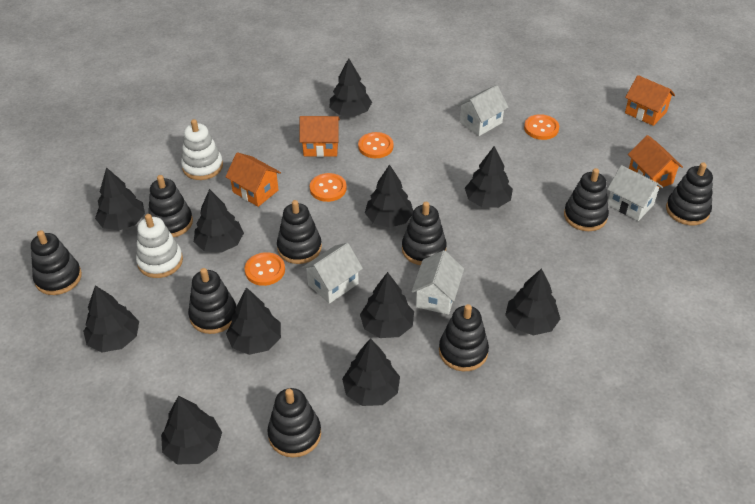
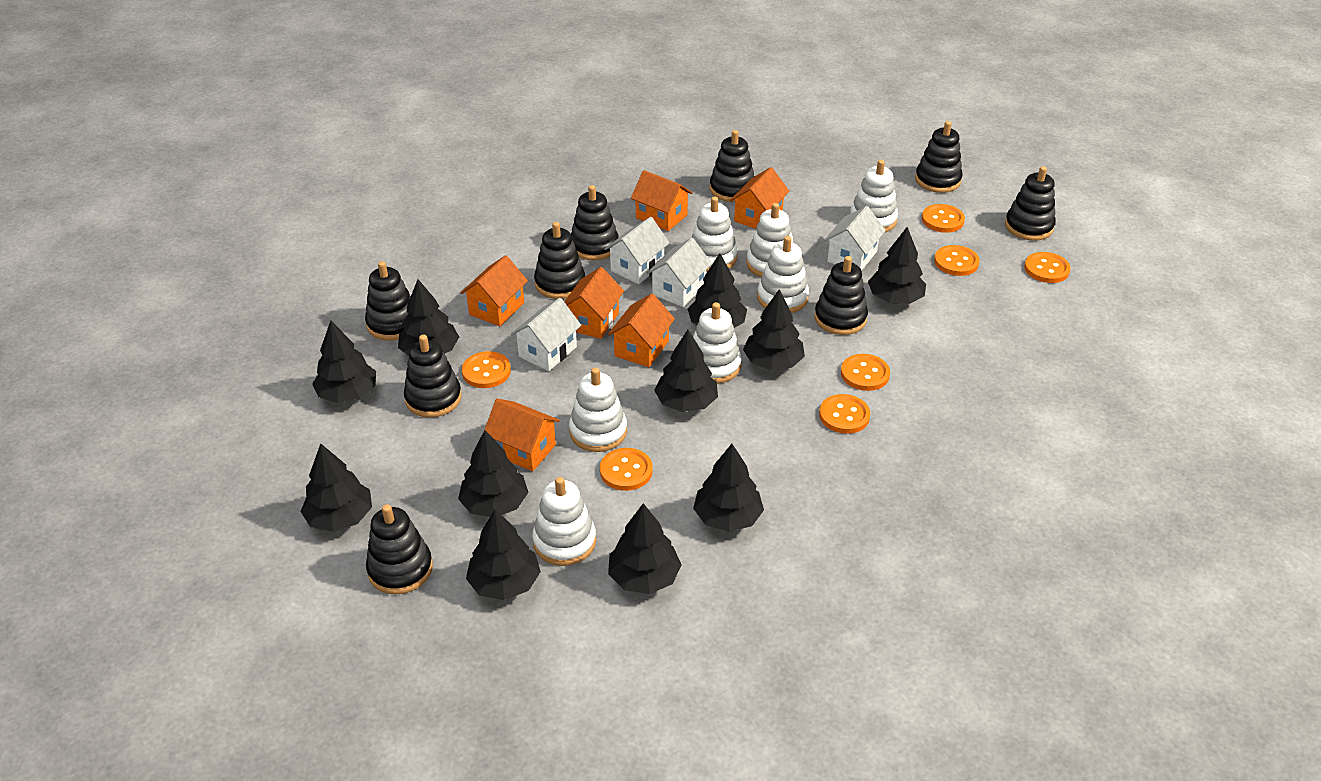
orange button: 4 -> 7
orange house: 4 -> 6
white stacking toy: 2 -> 7

